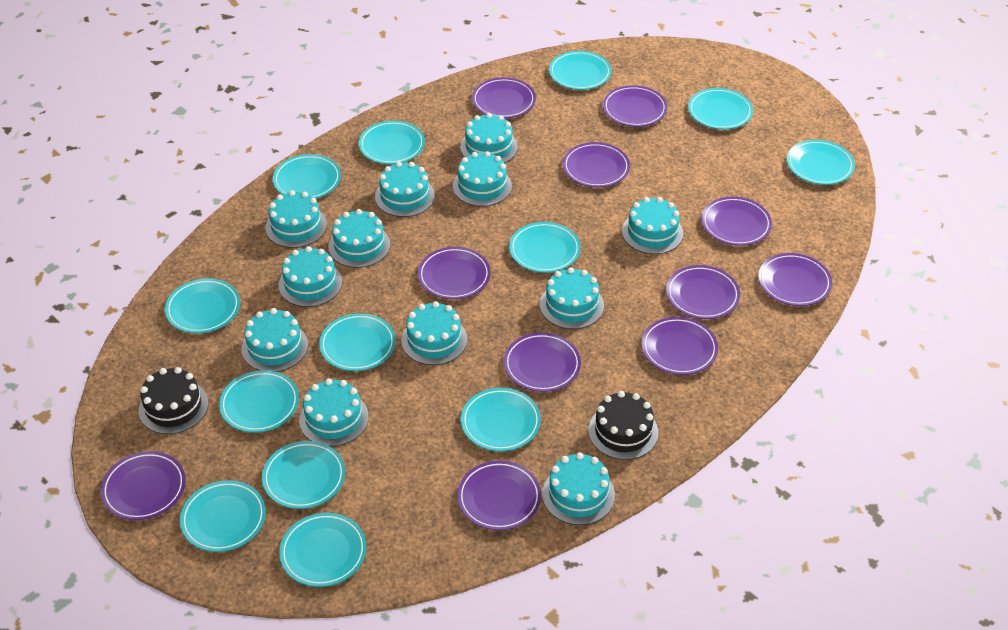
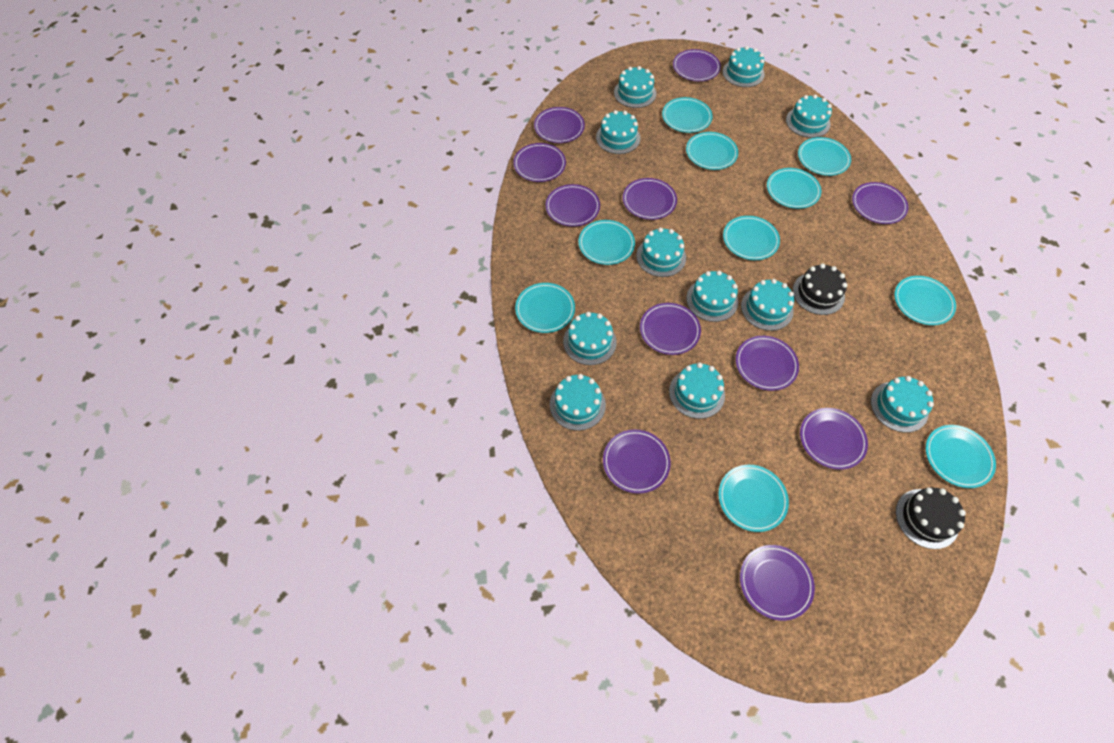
turquoise cake: 12 -> 11
turquoise plate: 13 -> 10

